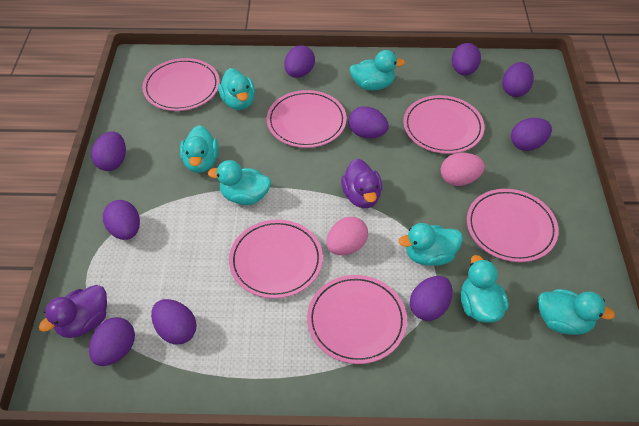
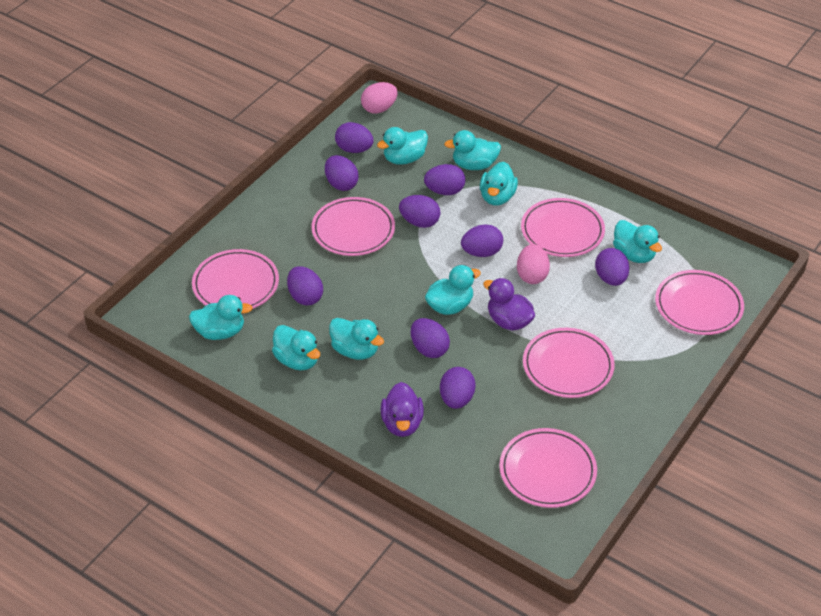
purple egg: 10 -> 9
turquoise duck: 7 -> 8

